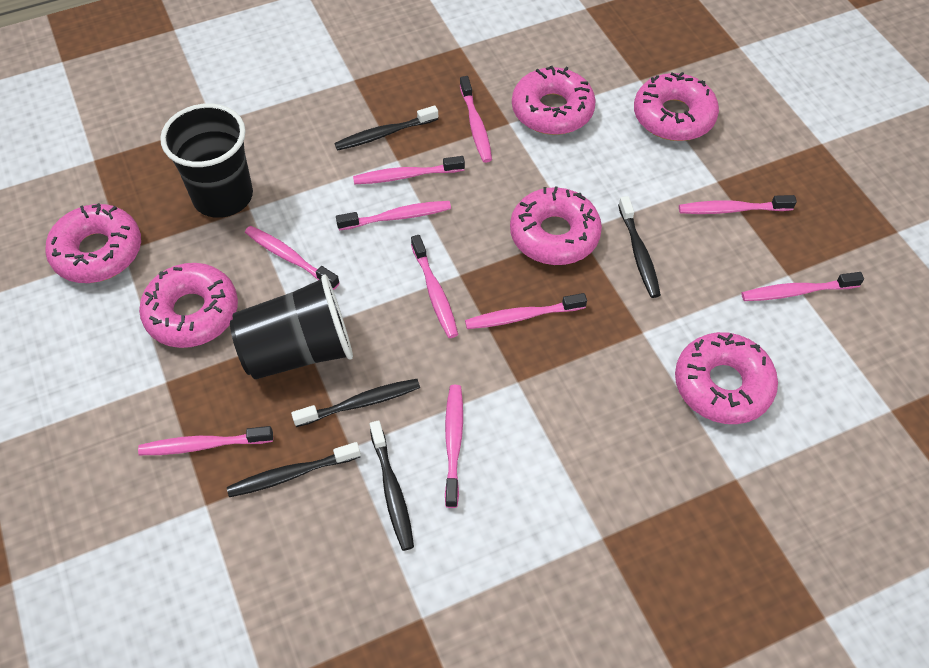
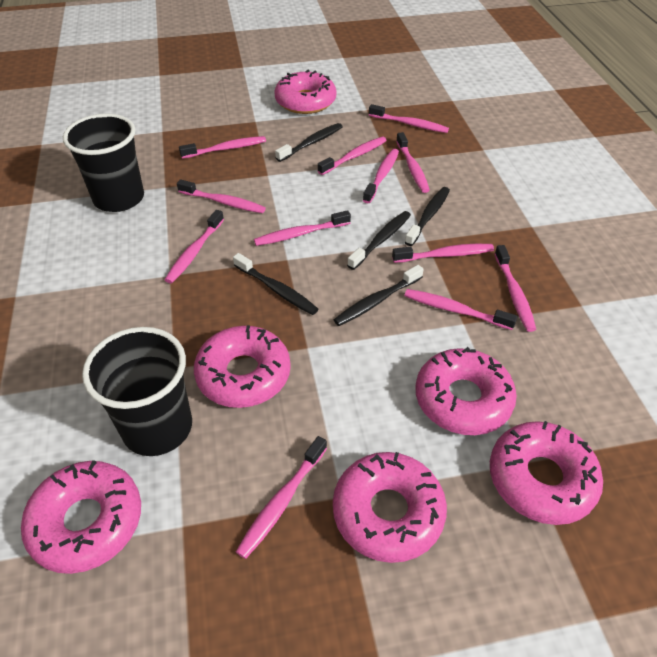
pink toothbrush: 10 -> 12

